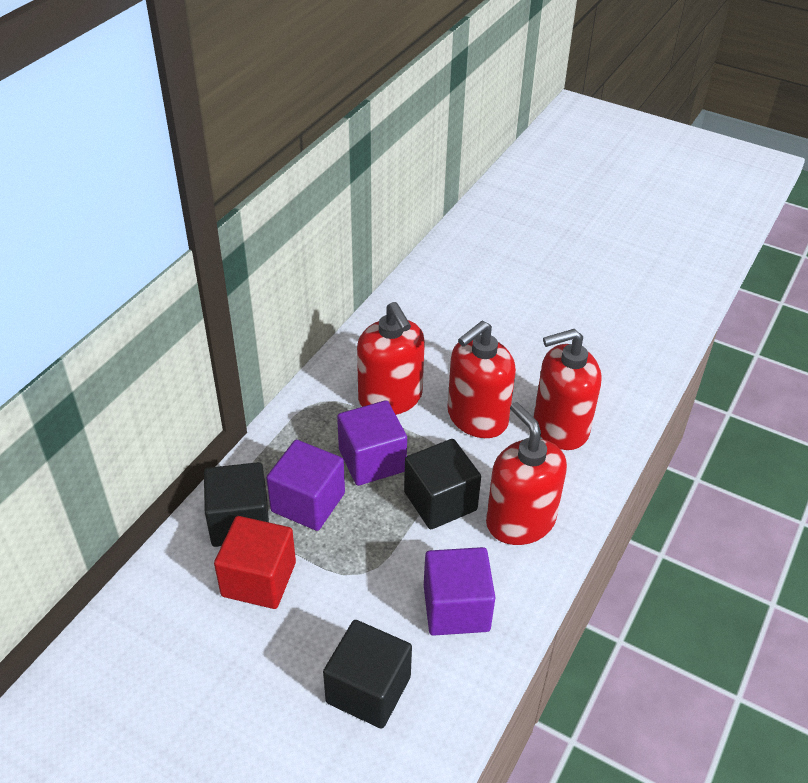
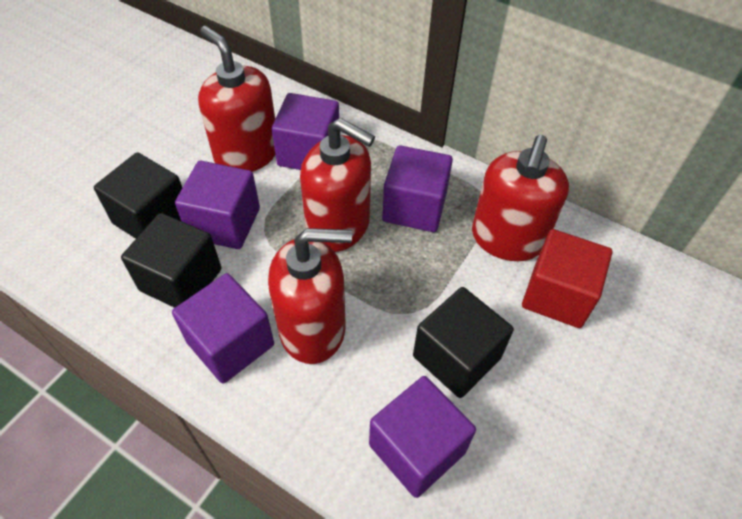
purple cube: 3 -> 5

